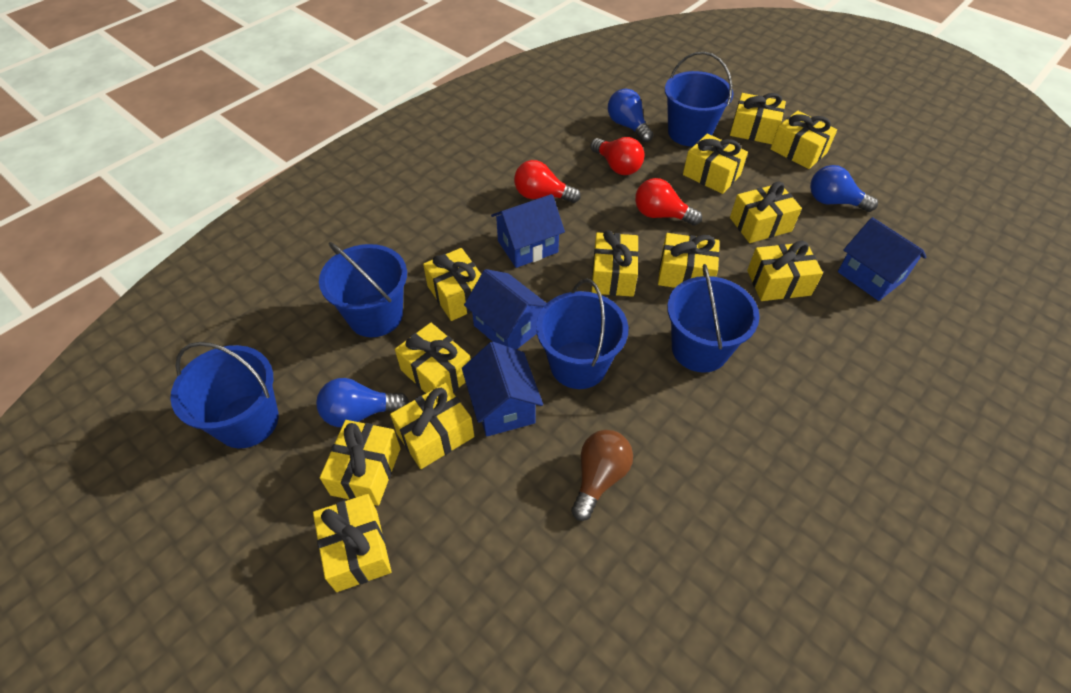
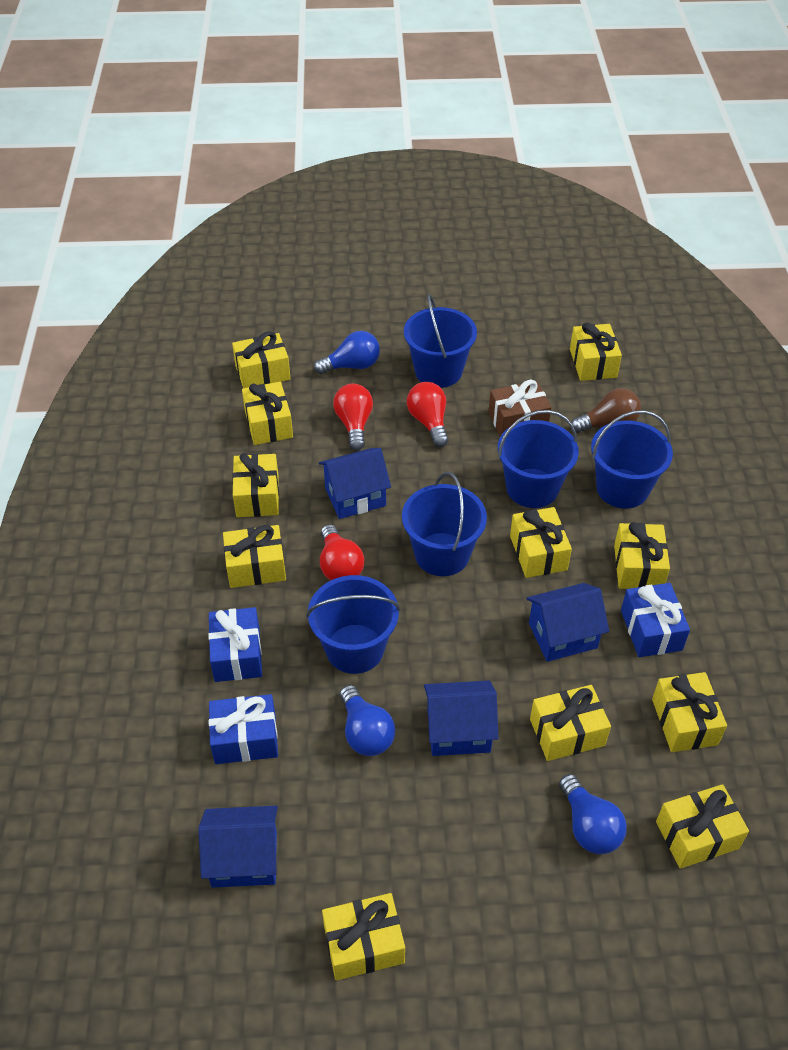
blue gift: 0 -> 3
brown gift: 0 -> 1
yellow gift: 12 -> 11

